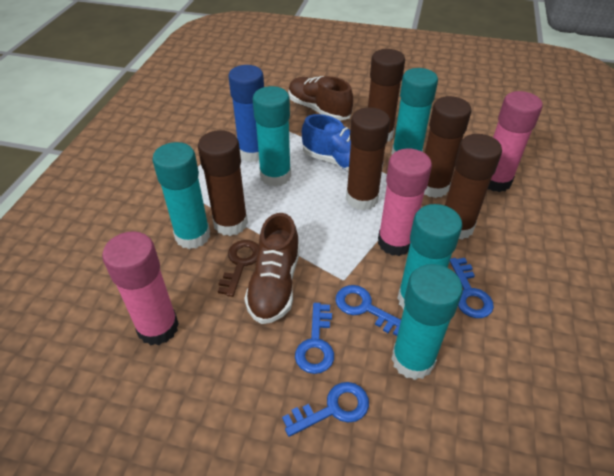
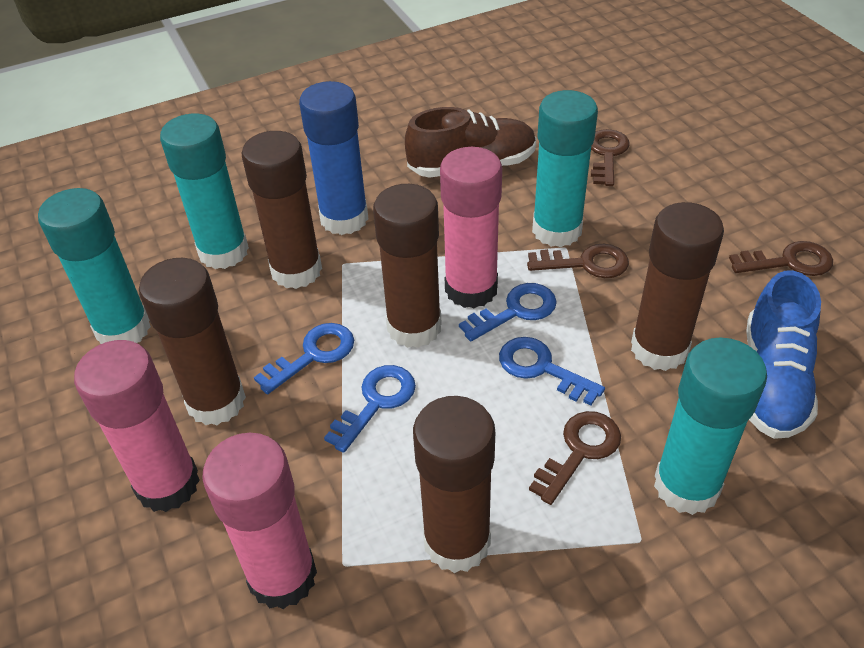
brown key: 1 -> 4
brown shoe: 2 -> 1
turquoise glue stick: 5 -> 4

